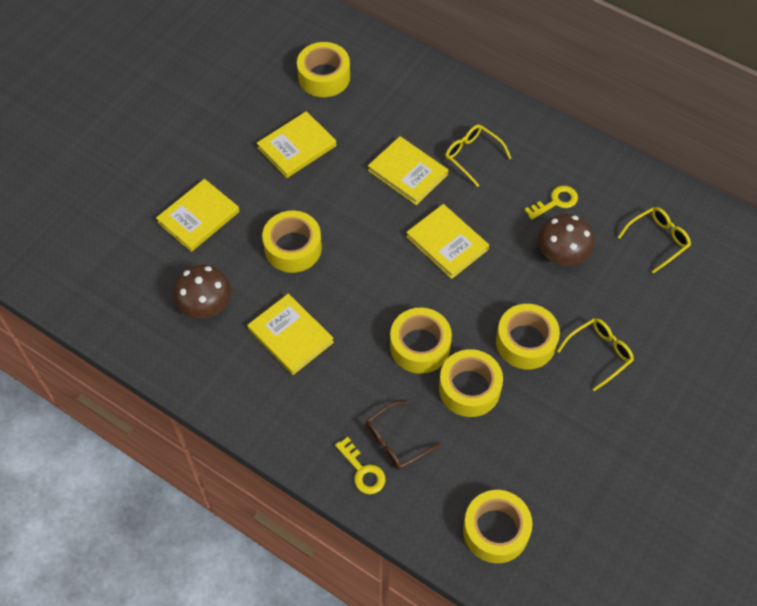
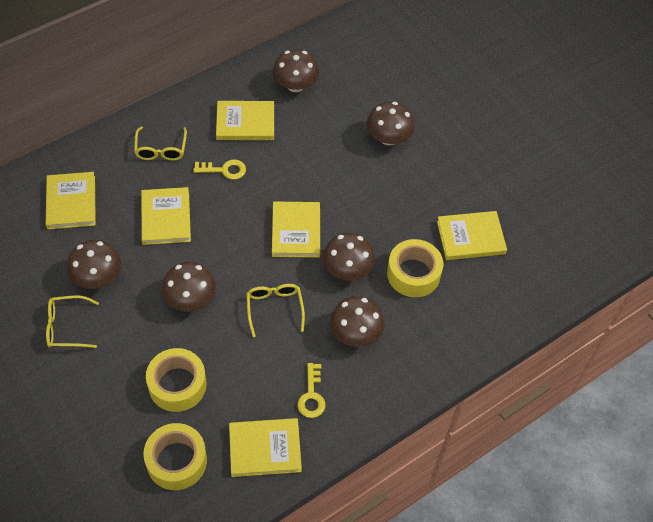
brown glasses: 1 -> 0
brown mushroom: 2 -> 6
yellow book: 5 -> 6
yellow tape: 6 -> 3

